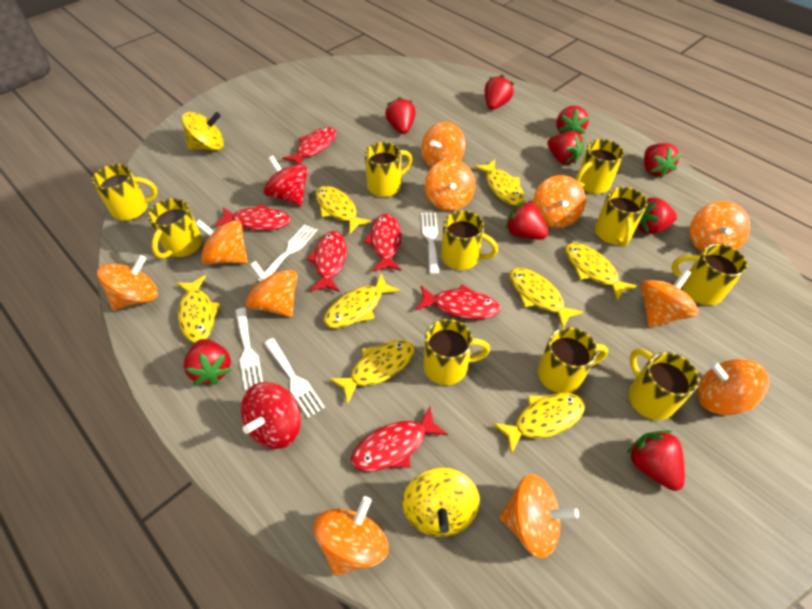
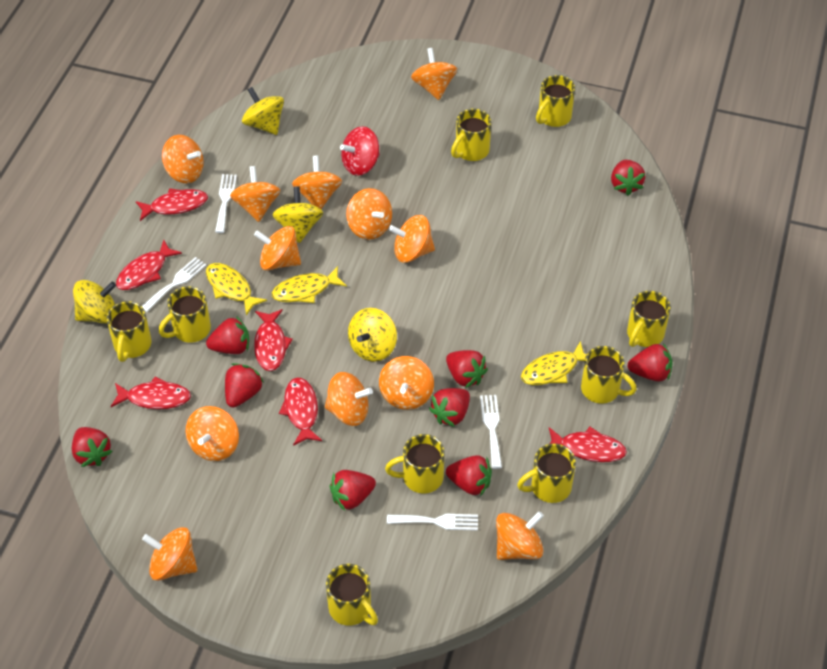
orange spinning top: 11 -> 12
red spinning top: 2 -> 1
yellow fish: 8 -> 3
yellow mug: 10 -> 9
yellow spinning top: 2 -> 4

